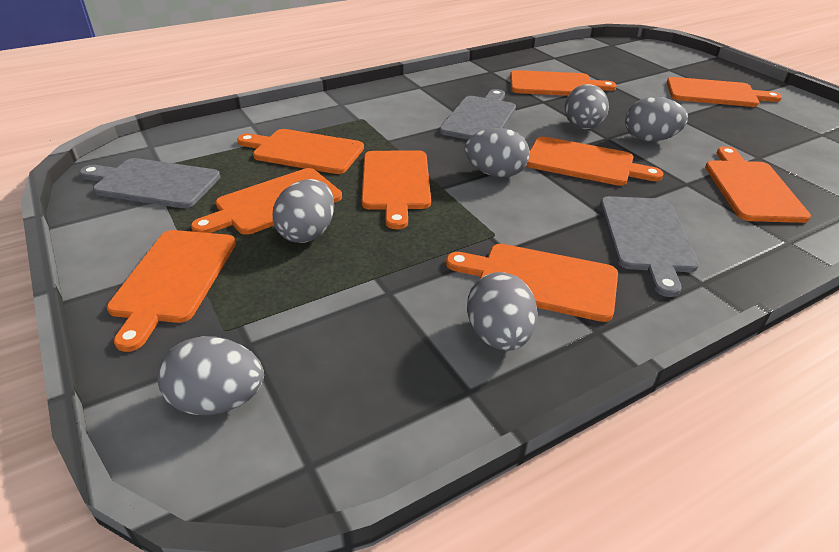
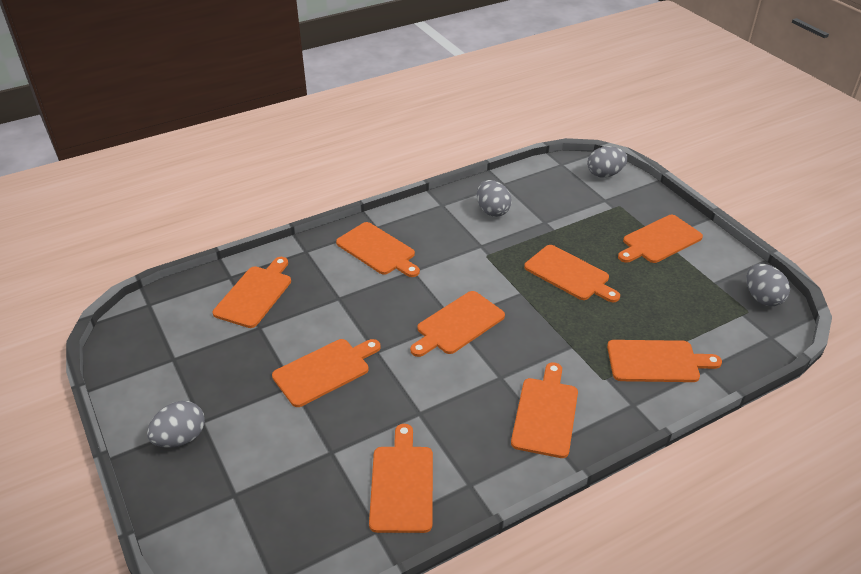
grey cutting board: 3 -> 0
grey egg: 6 -> 4

